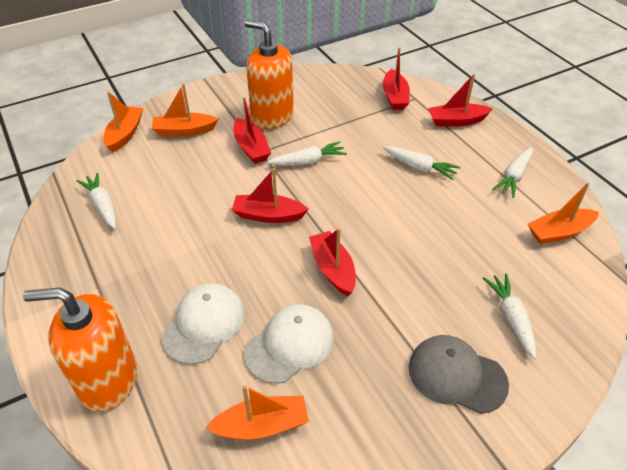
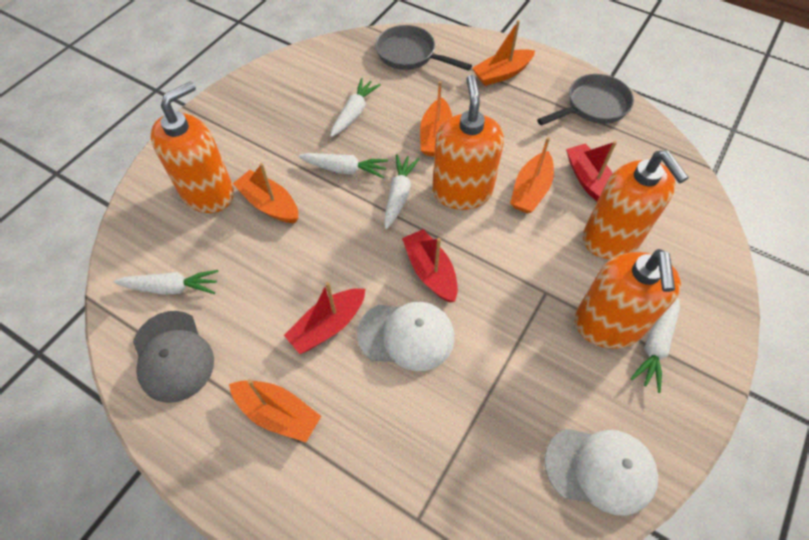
grey pan: 0 -> 2
orange boat: 4 -> 5
orange soap dispenser: 2 -> 4
red boat: 5 -> 3

